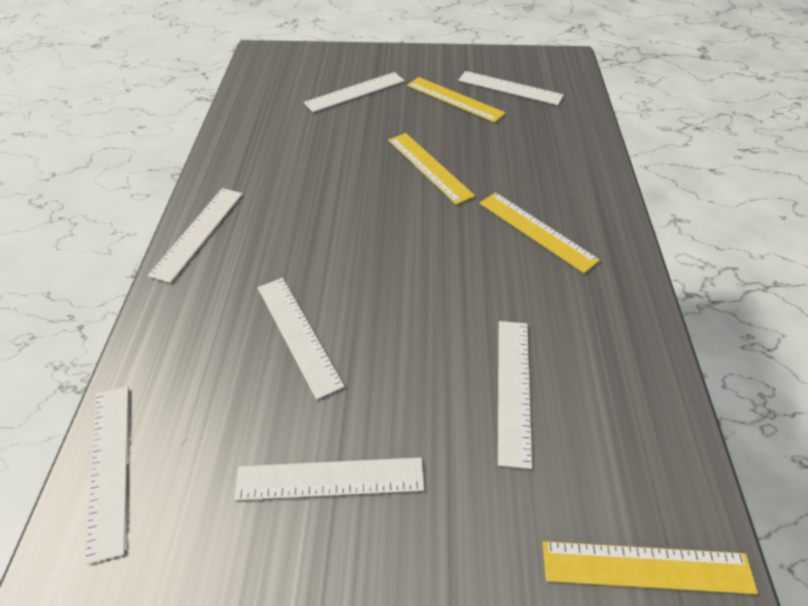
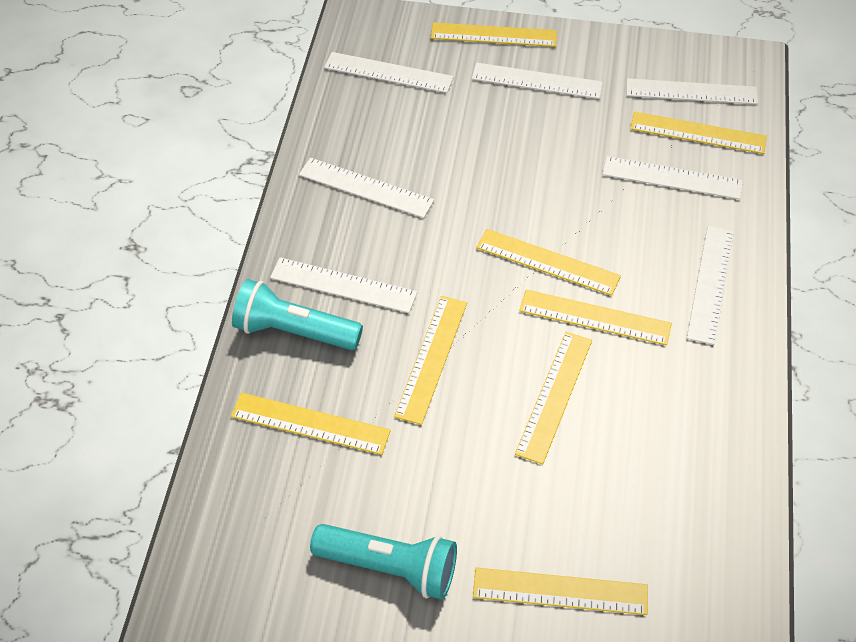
turquoise flashlight: 0 -> 2
yellow ruler: 4 -> 8

